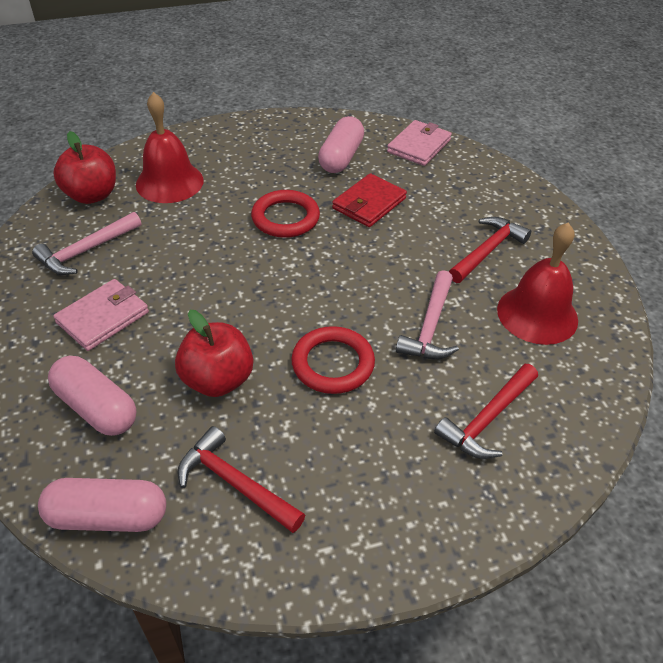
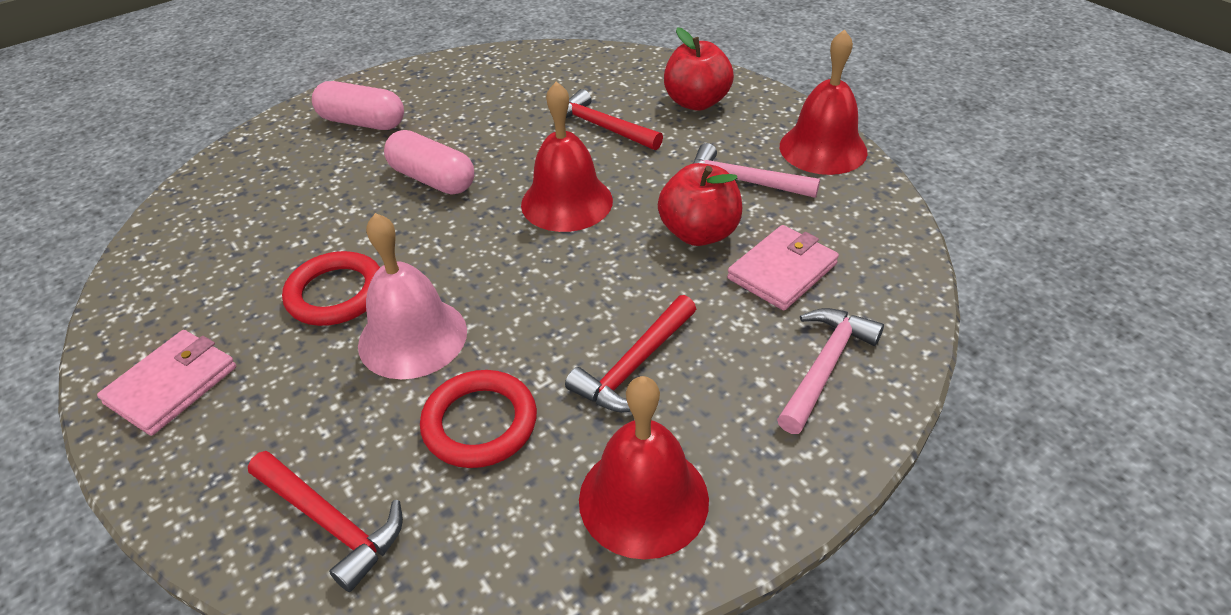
pink bell: 0 -> 1
pink capsule: 3 -> 2
red bell: 2 -> 3
red wallet: 1 -> 0

